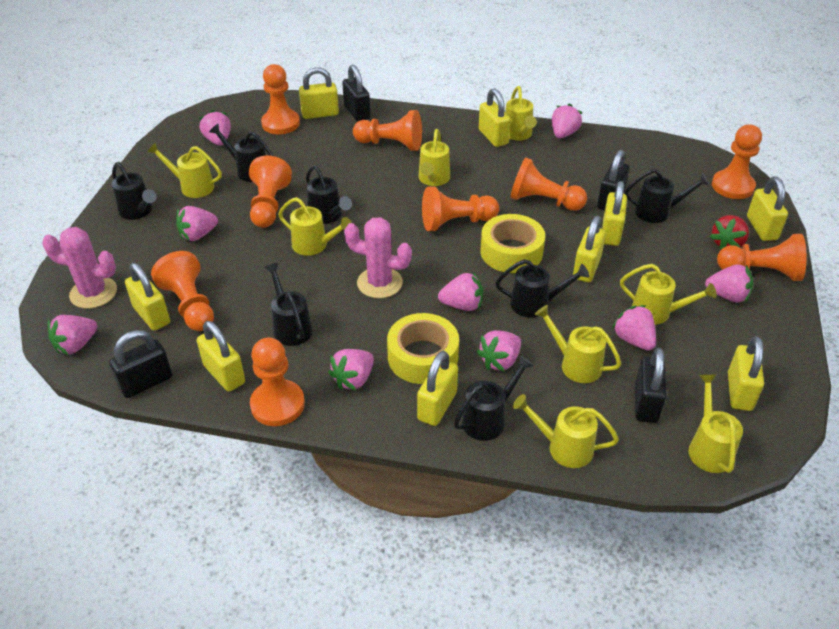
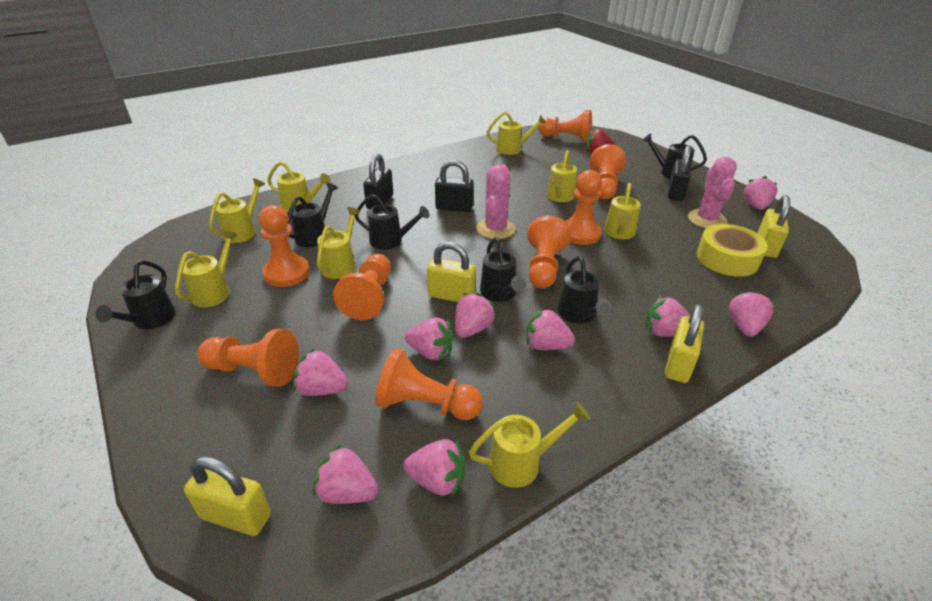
black padlock: 4 -> 3
black watering can: 7 -> 6
orange pawn: 9 -> 8
yellow padlock: 9 -> 4
yellow tape: 2 -> 1

